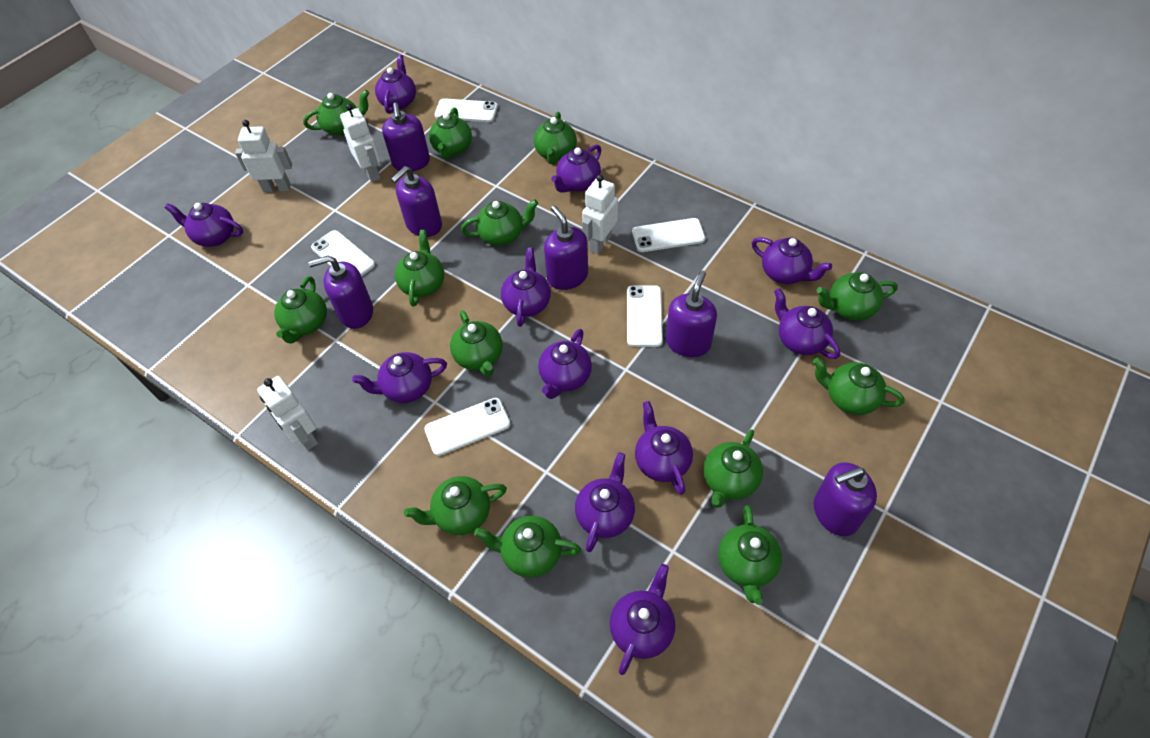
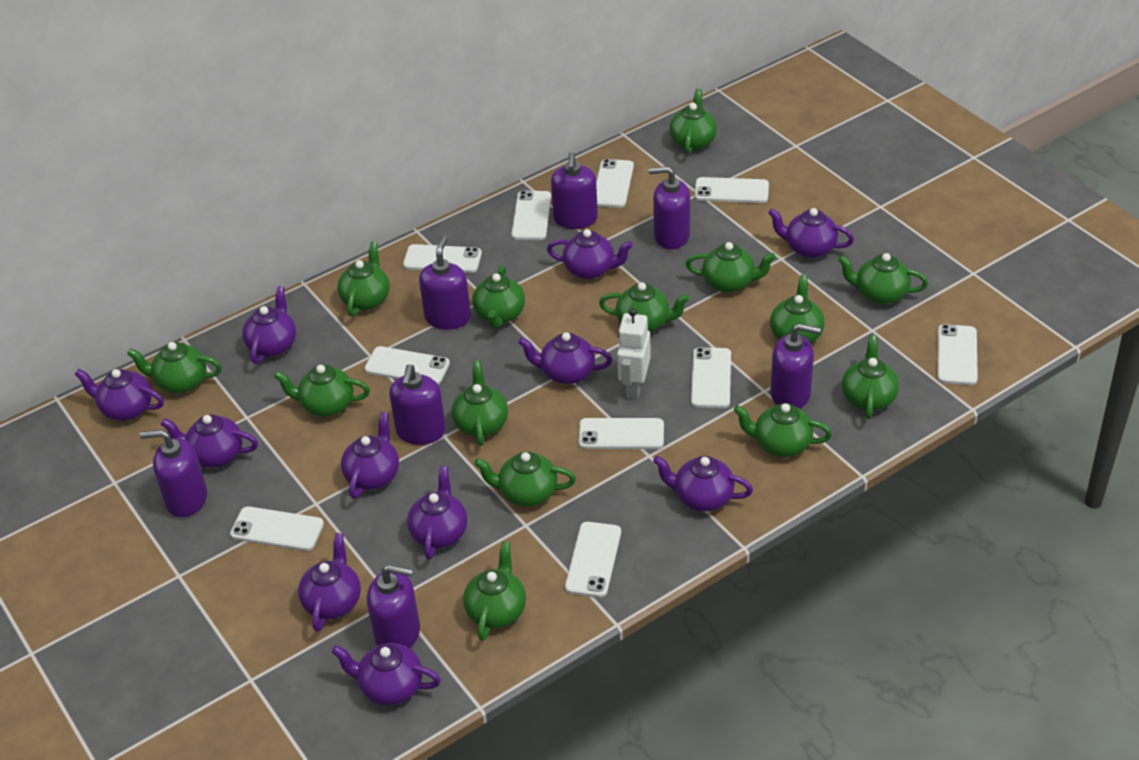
green teapot: 13 -> 14
purple soap dispenser: 6 -> 7
white phone: 5 -> 10
white robot: 4 -> 1

